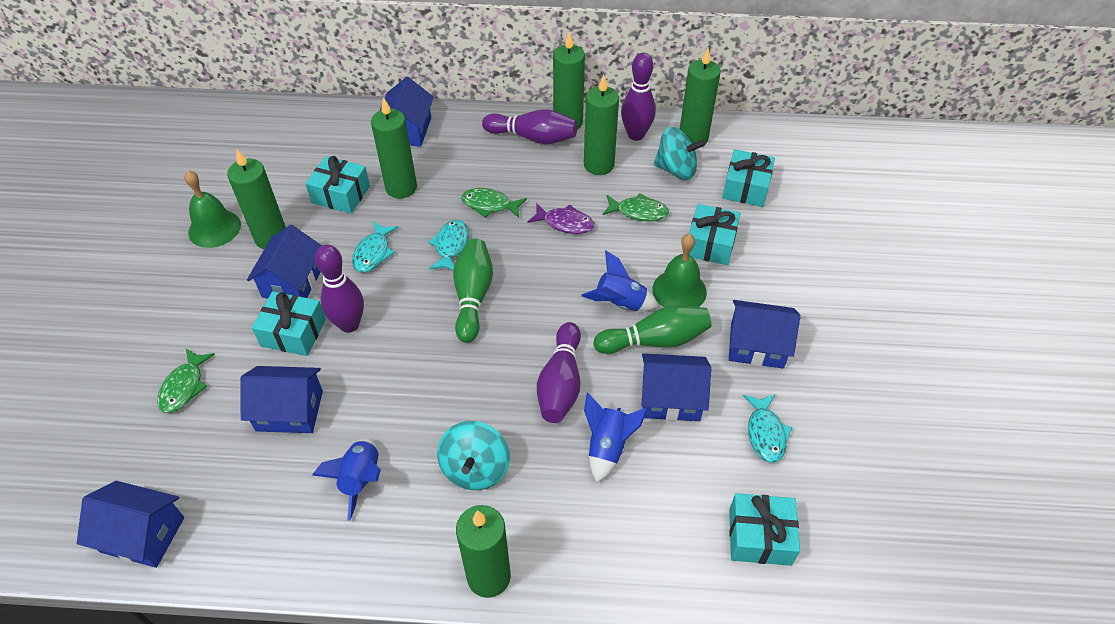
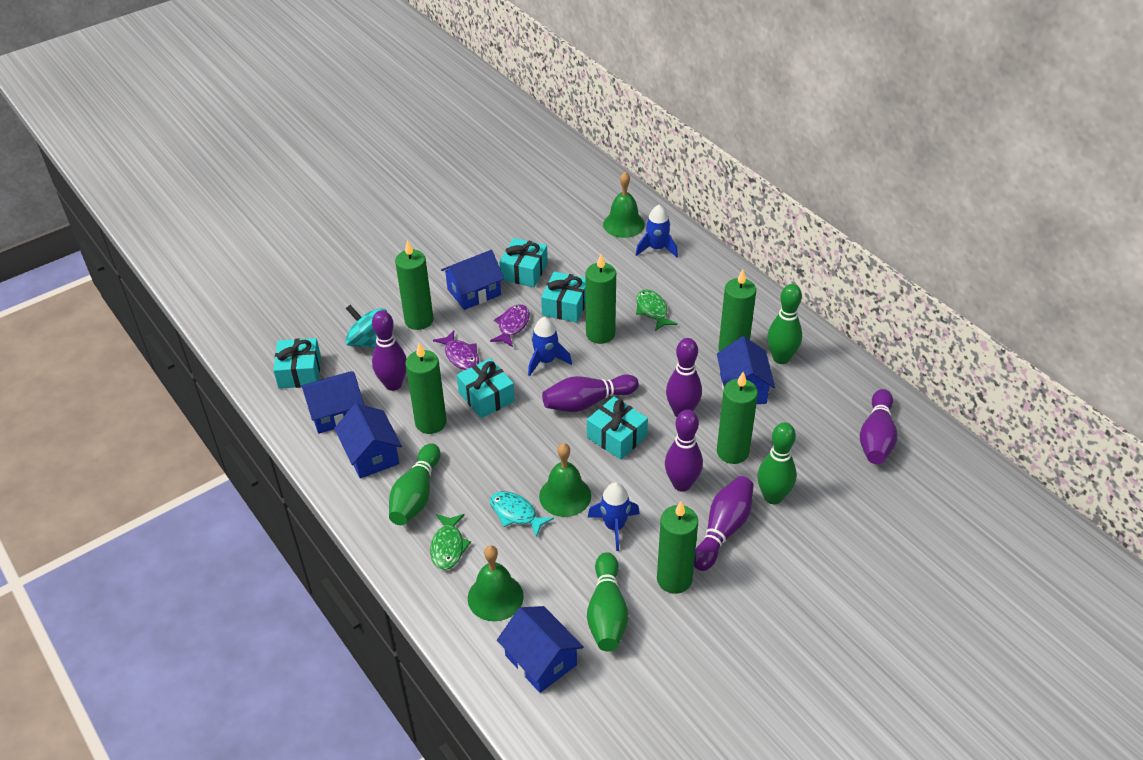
blue house: 6 -> 5
green bell: 2 -> 3
green bowling pin: 2 -> 4
green fish: 3 -> 2
purple bowling pin: 4 -> 6
purple fish: 1 -> 2
turquoise fish: 3 -> 1
turquoise spinning top: 2 -> 1

